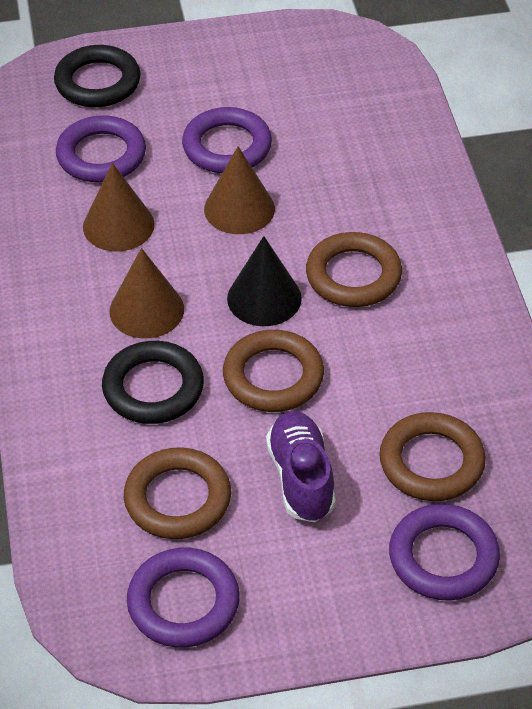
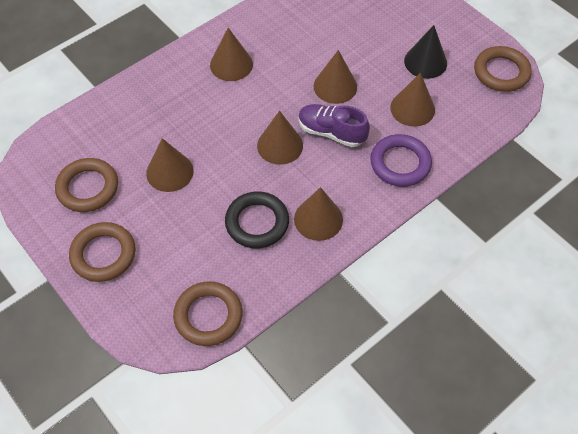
black ring: 2 -> 1
brown cone: 3 -> 6
purple ring: 4 -> 1

